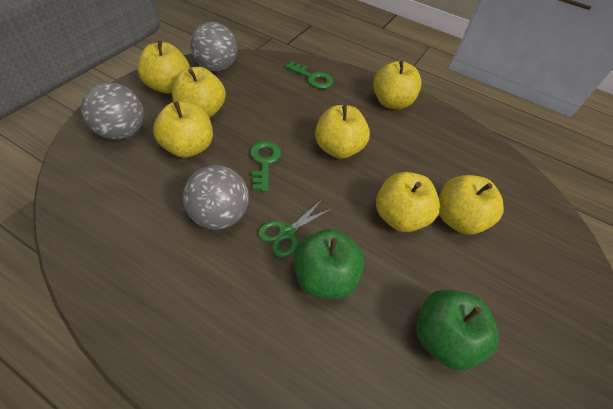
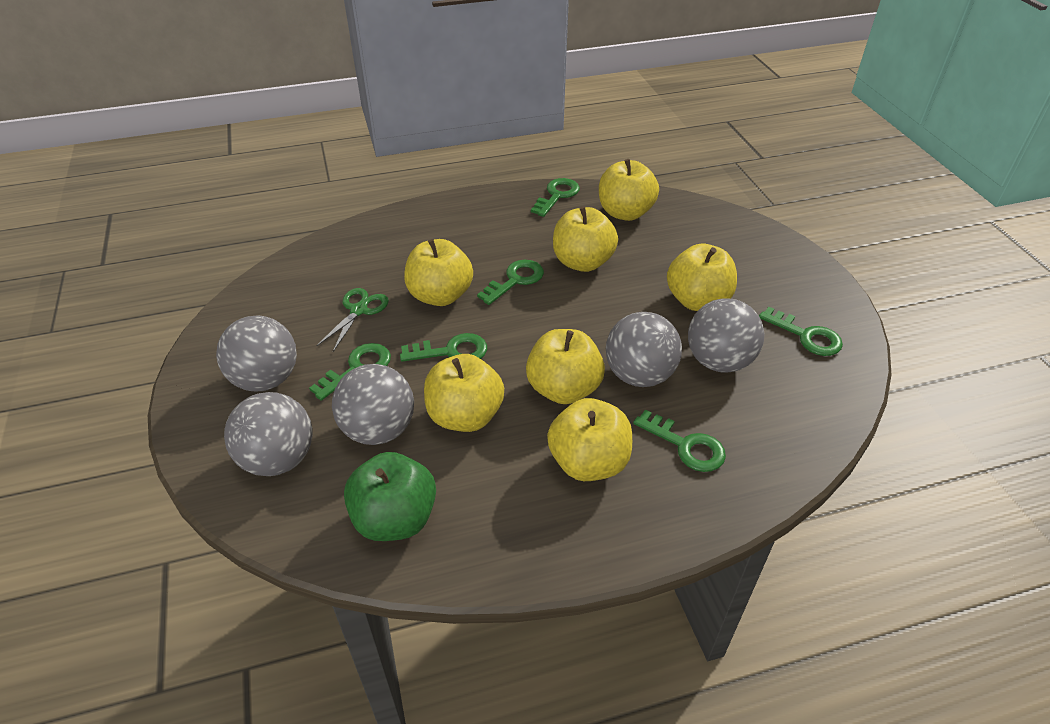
green apple: 2 -> 1
green key: 2 -> 6
grey ball: 3 -> 5

